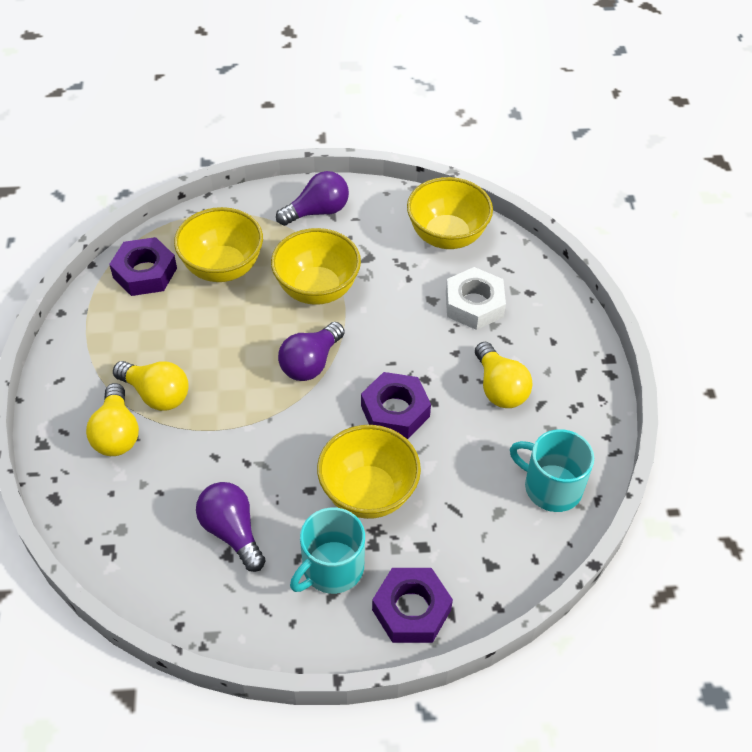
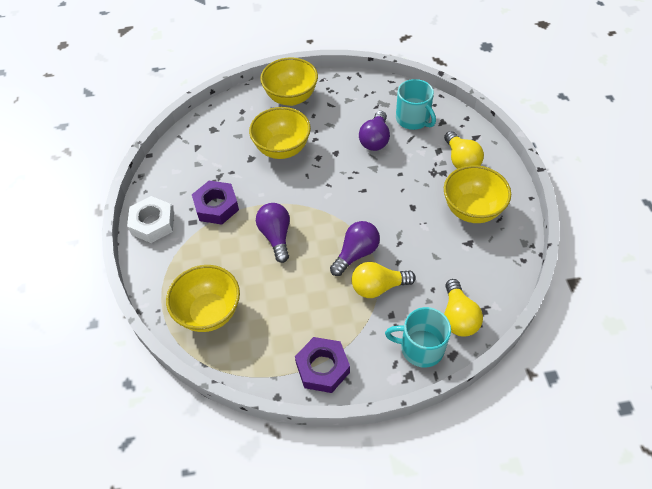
purple nut: 3 -> 2

